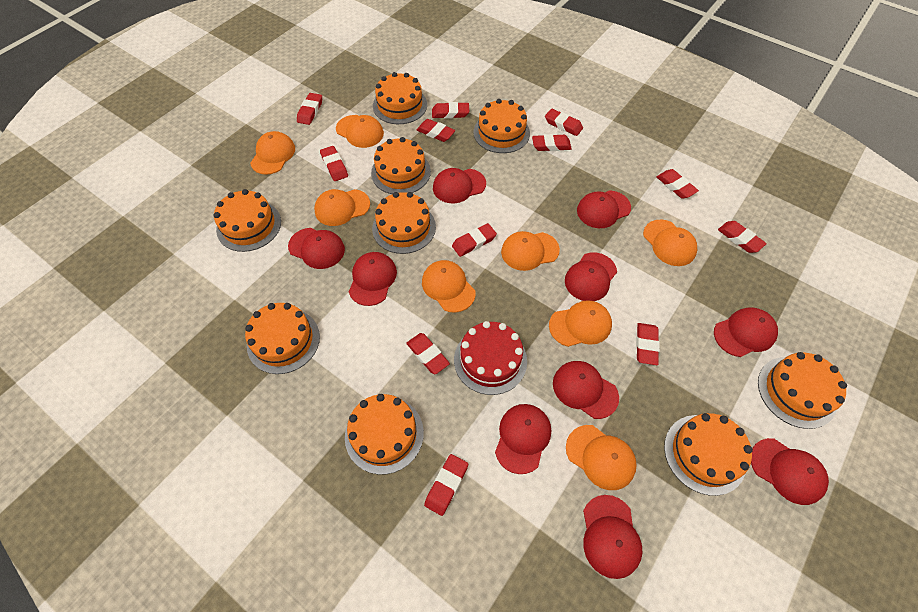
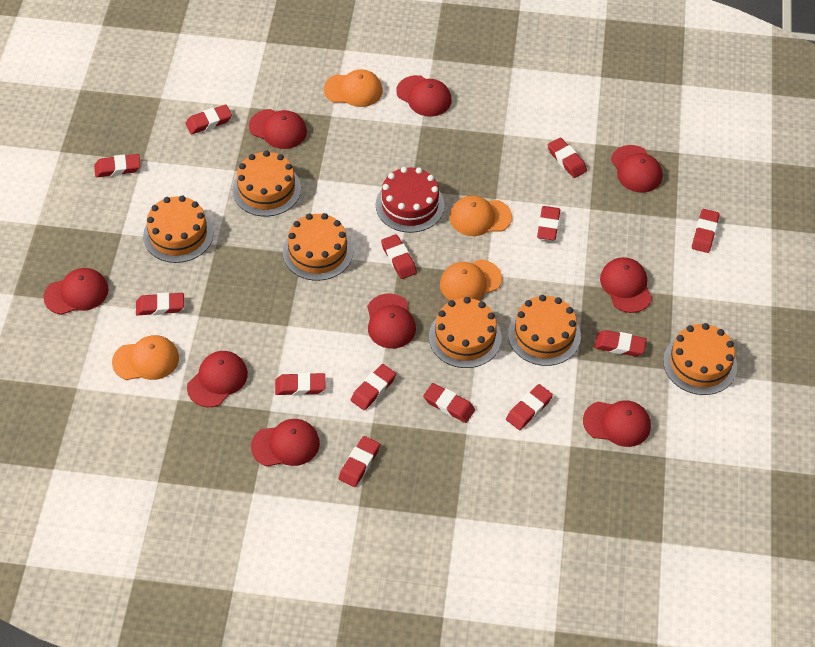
orange cake: 9 -> 6
orange cap: 8 -> 4
red cap: 10 -> 9
red eraser: 12 -> 13

